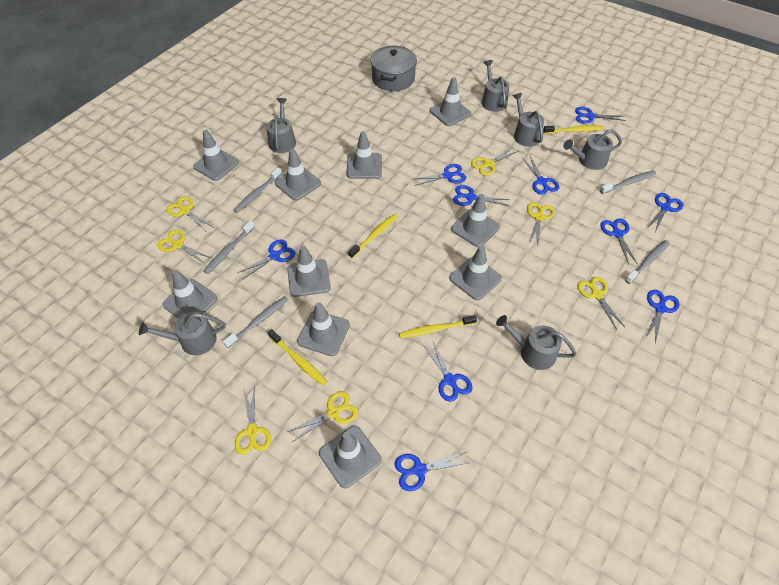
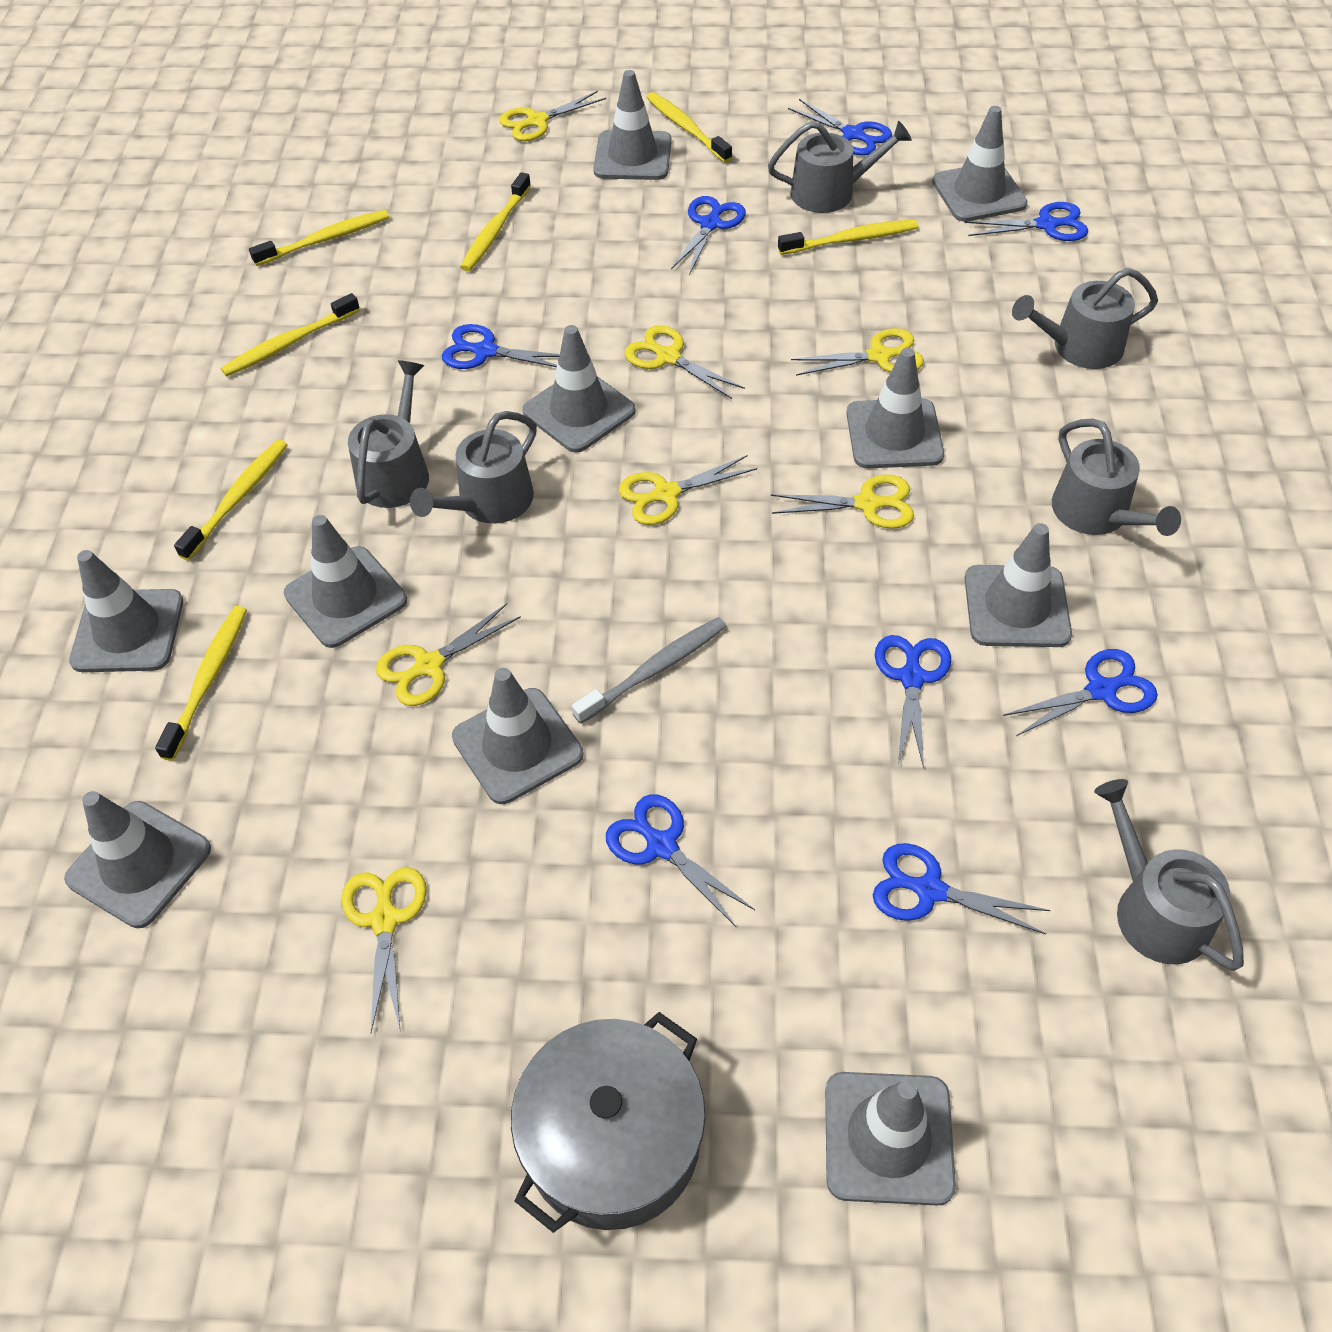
blue scissors: 10 -> 8
grey toothbrush: 5 -> 1
yellow toothbrush: 4 -> 7

